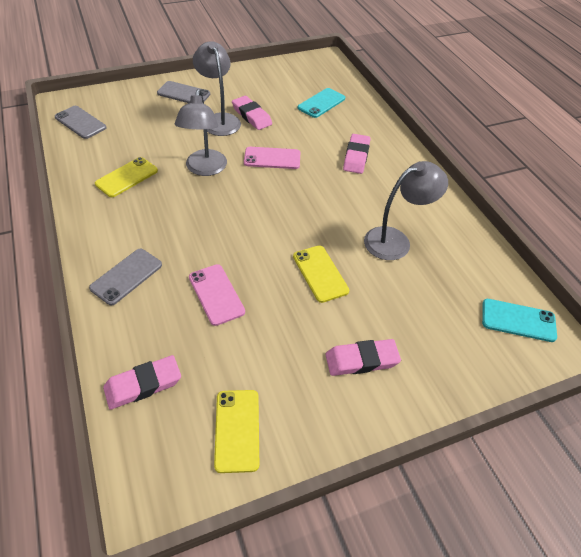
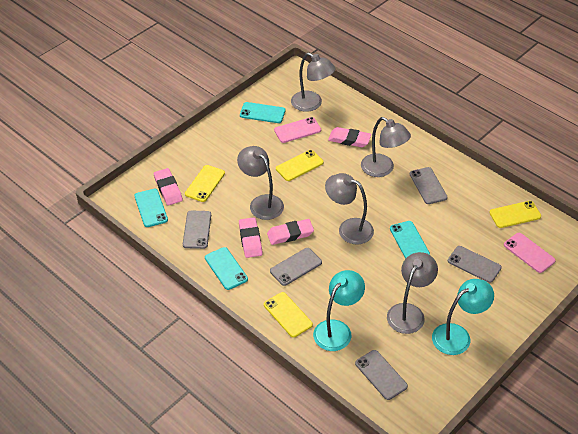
grey lamp: 3 -> 5
grey phone: 3 -> 5
turquoise lamp: 0 -> 2
turquoise phone: 2 -> 4
yellow phone: 3 -> 4

